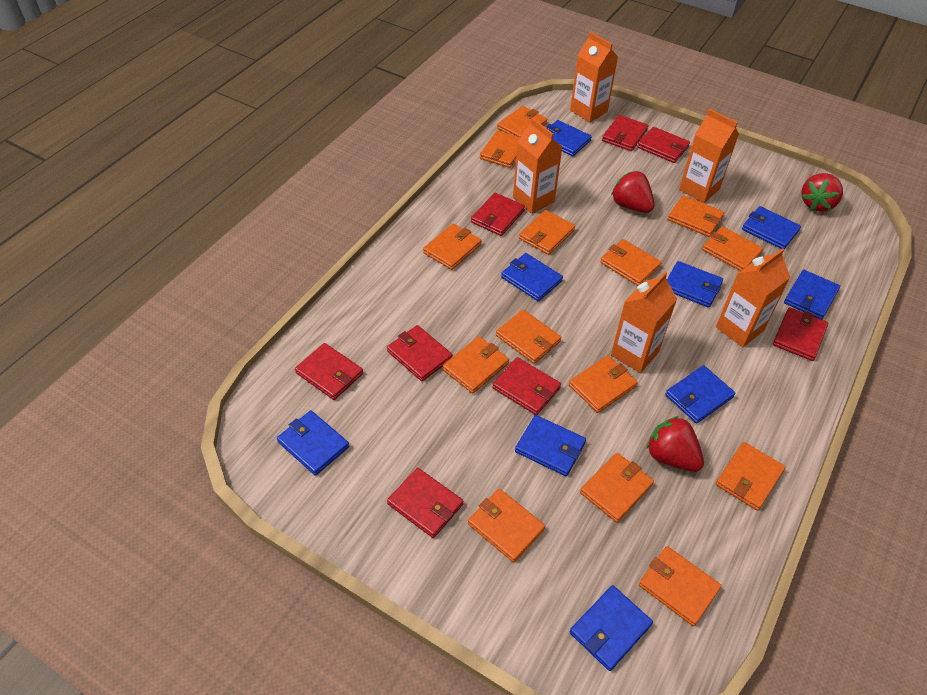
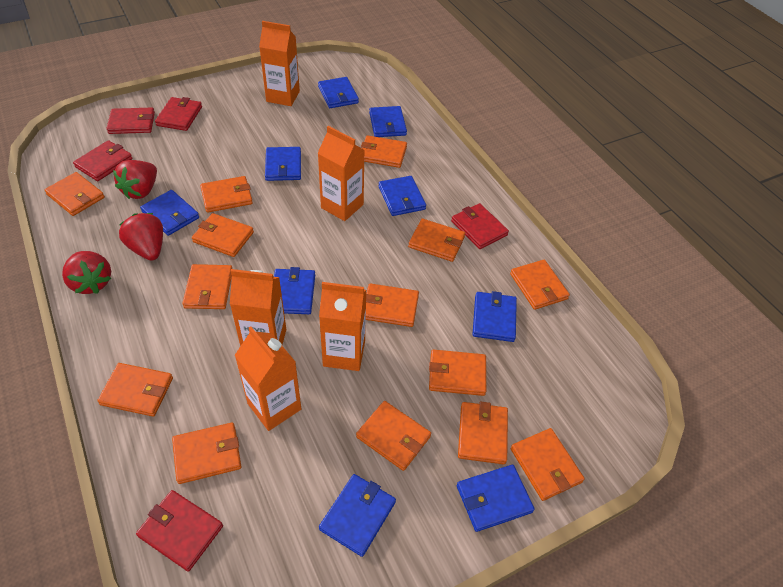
red wallet: 8 -> 5

